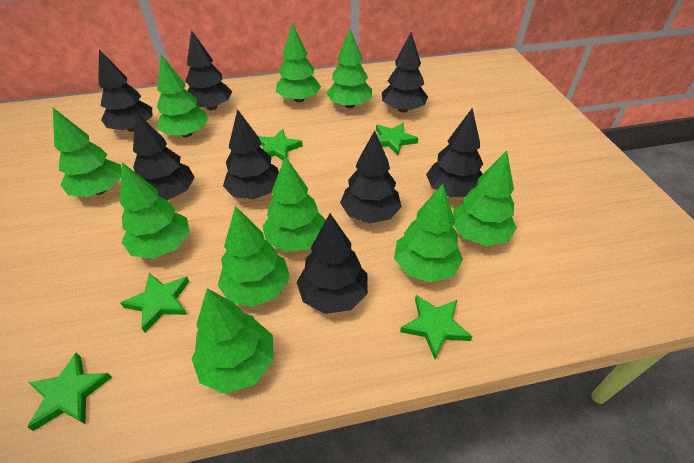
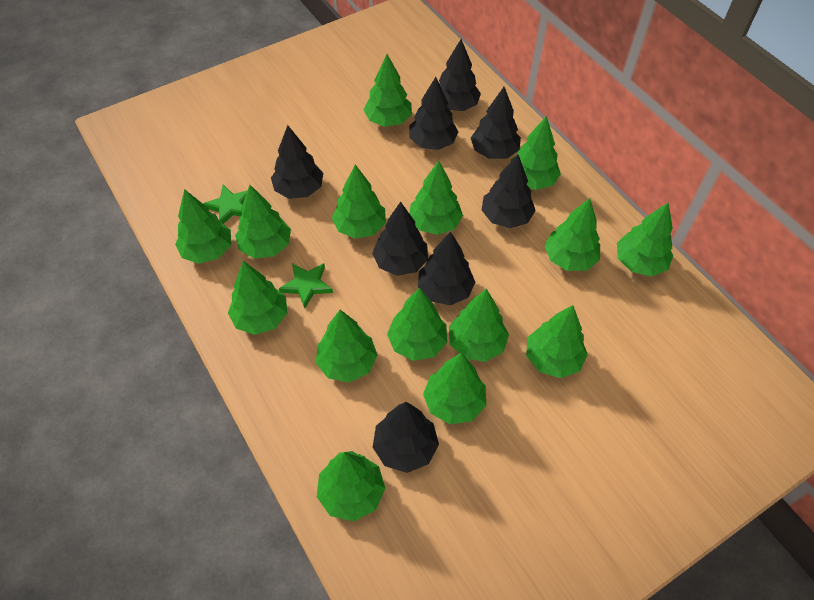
green star: 5 -> 2
green tree: 10 -> 15

